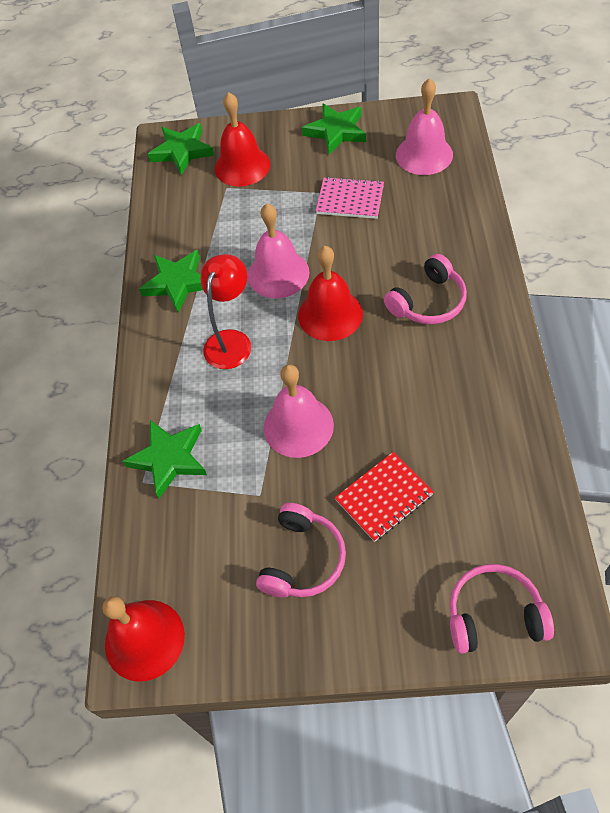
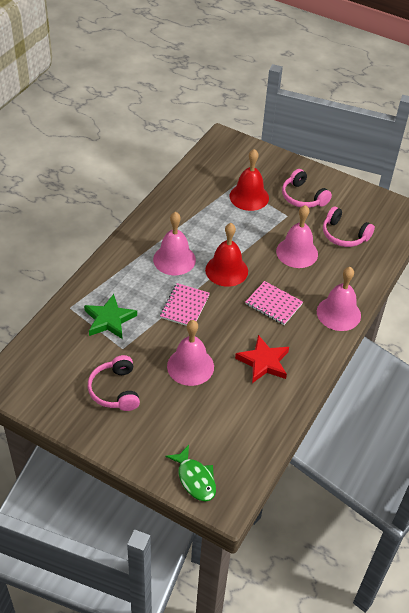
green fish: 0 -> 1
green star: 4 -> 1
pink bell: 3 -> 4
pink notebook: 1 -> 2
red bell: 3 -> 2
red lamp: 1 -> 0
red notebook: 1 -> 0
red star: 0 -> 1

